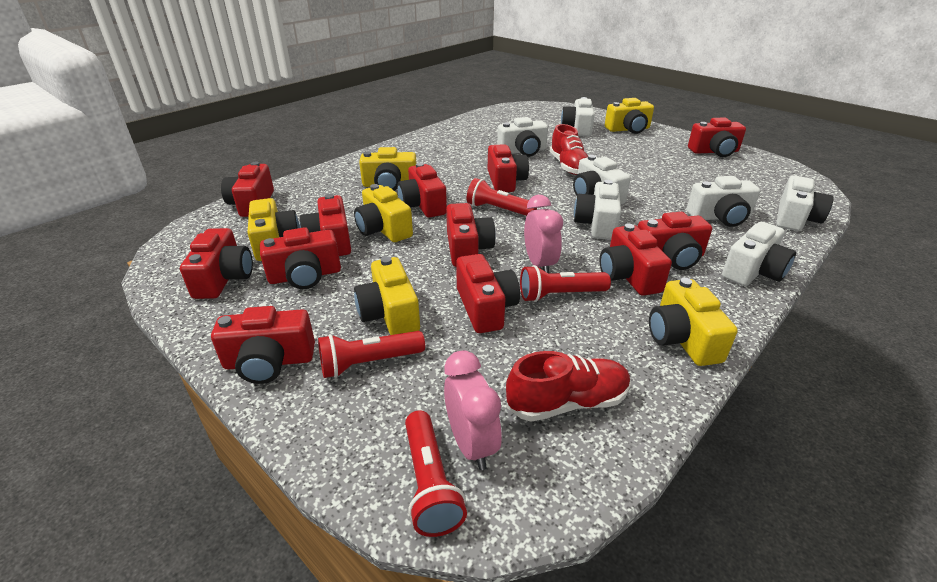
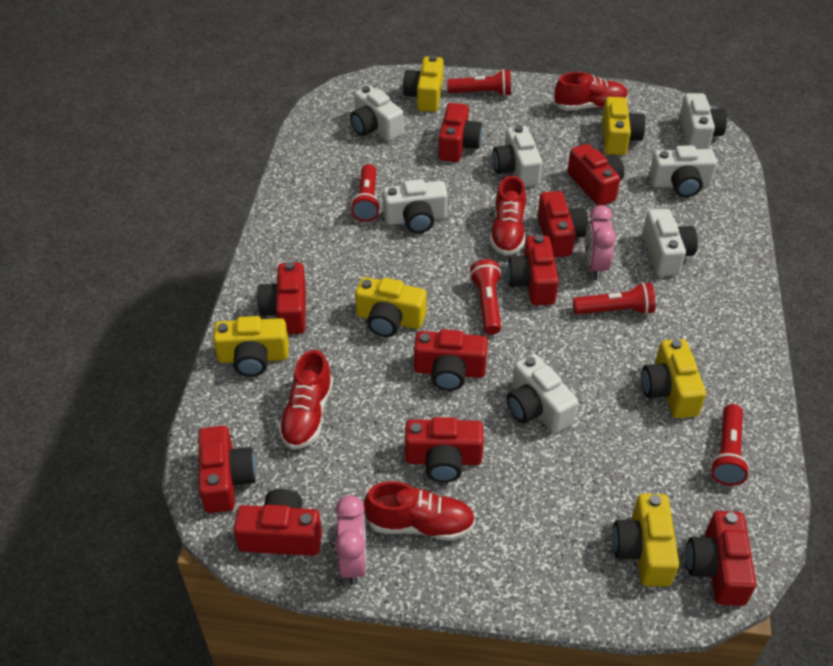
red camera: 12 -> 10
red flashlight: 4 -> 5
red shoe: 2 -> 4

